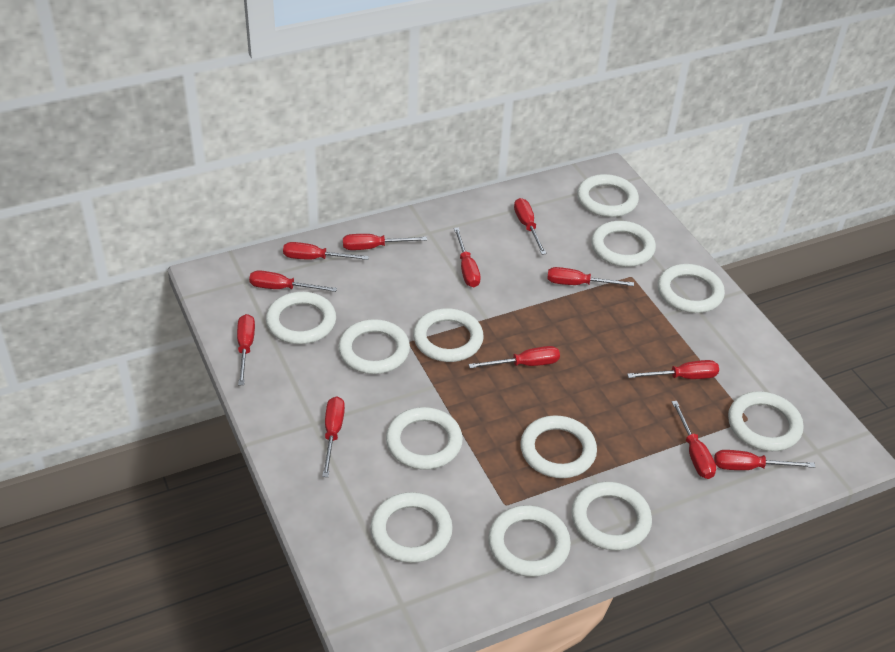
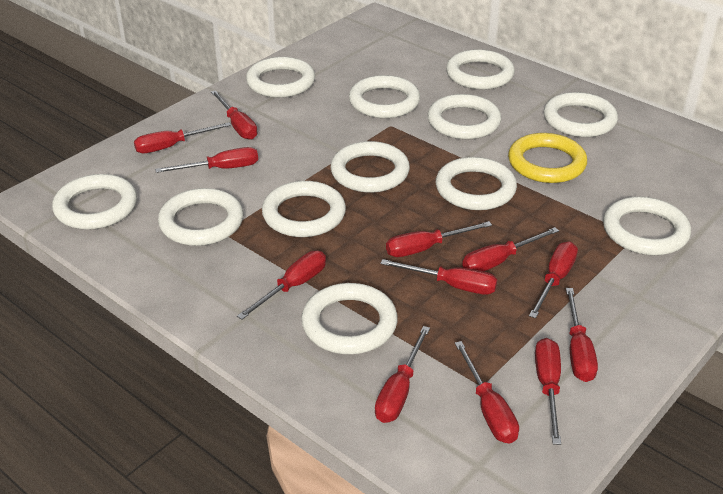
yellow ring: 0 -> 1

